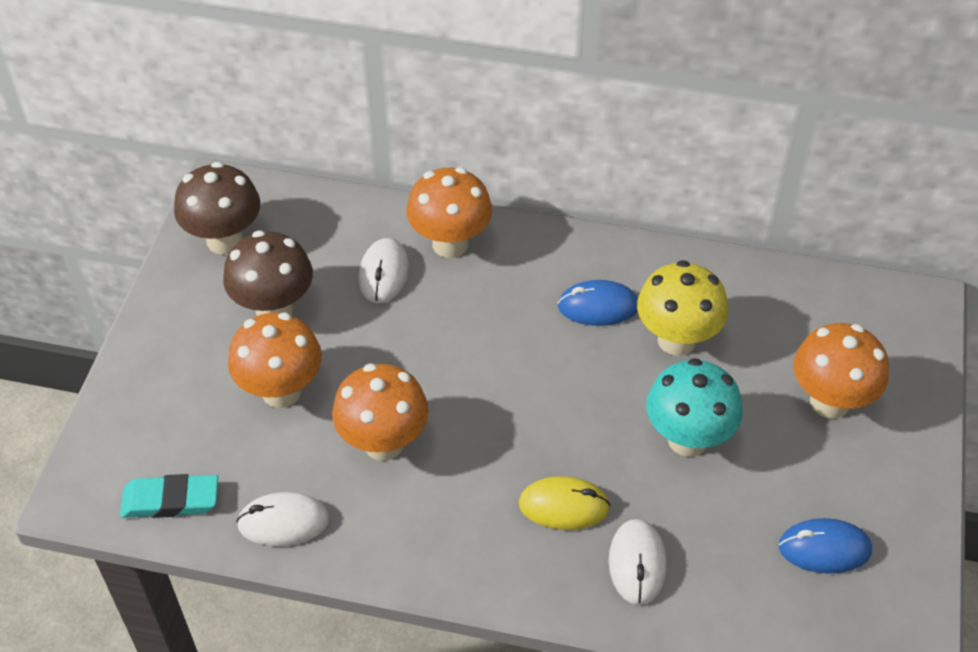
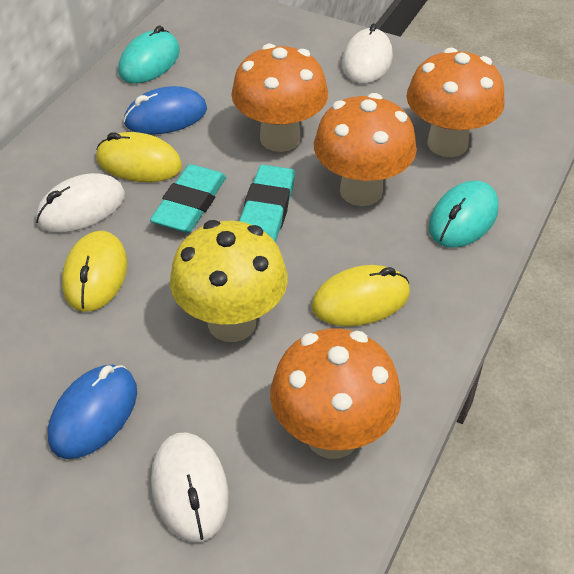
brown mushroom: 2 -> 0
turquoise eraser: 1 -> 2
turquoise mouse: 0 -> 2
turquoise mushroom: 1 -> 0
yellow mouse: 1 -> 3

